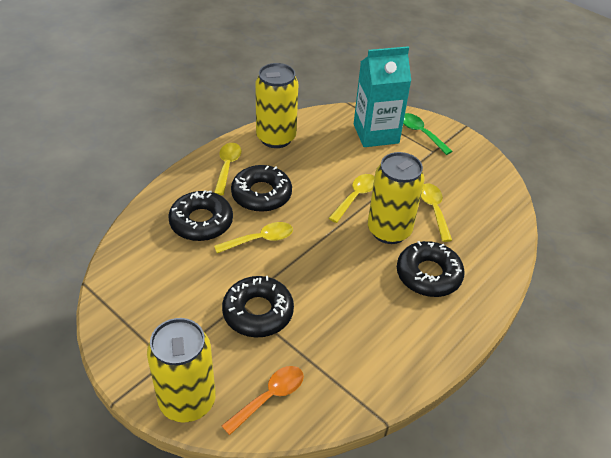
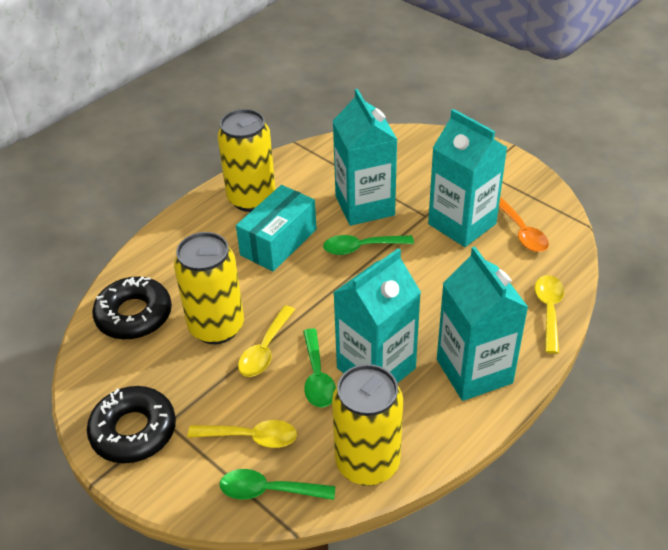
black donut: 4 -> 2
green spoon: 1 -> 3
turquoise box: 0 -> 1
turquoise carton: 1 -> 4
yellow spoon: 4 -> 3

